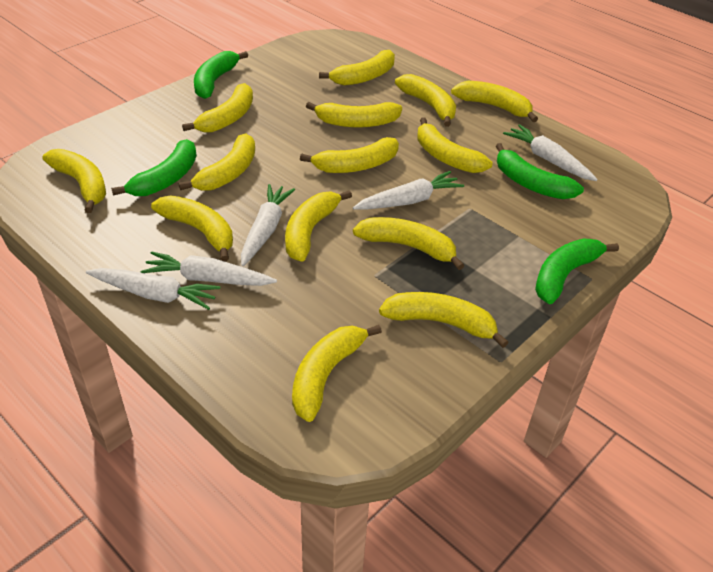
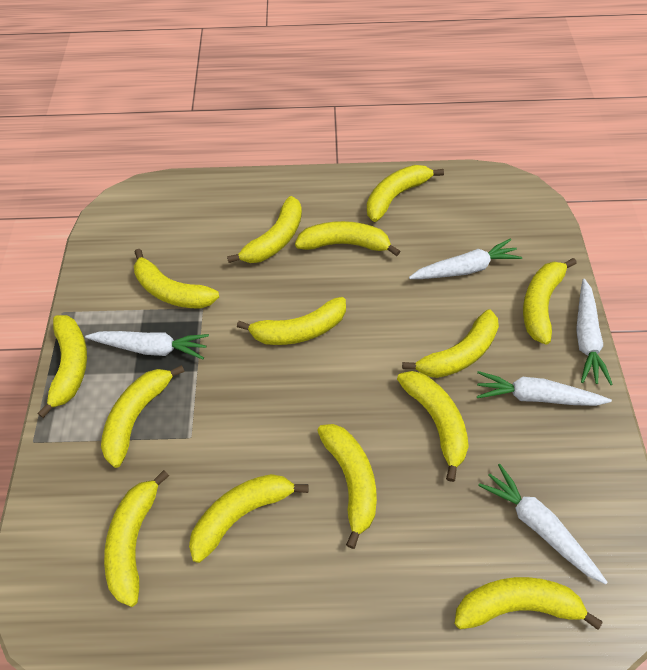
green banana: 4 -> 0

